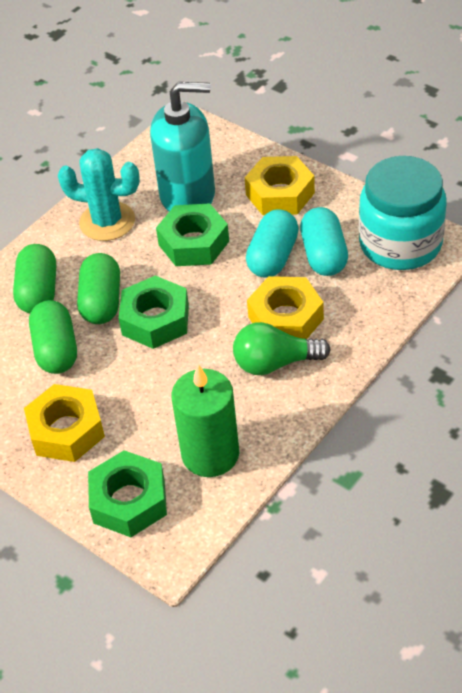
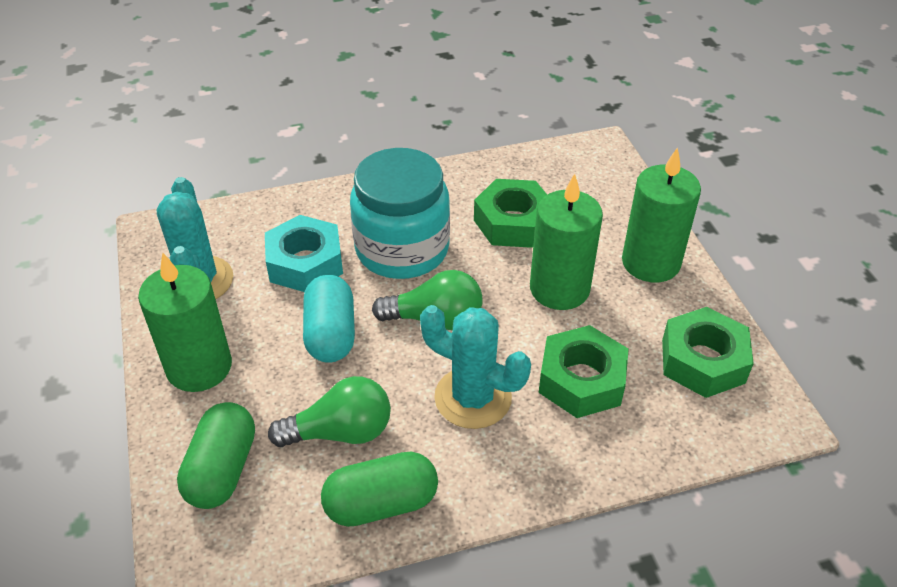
green candle: 1 -> 3
green capsule: 3 -> 2
green light bulb: 1 -> 2
turquoise cactus: 1 -> 2
turquoise capsule: 2 -> 1
turquoise nut: 0 -> 1
turquoise soap dispenser: 1 -> 0
yellow nut: 3 -> 0

